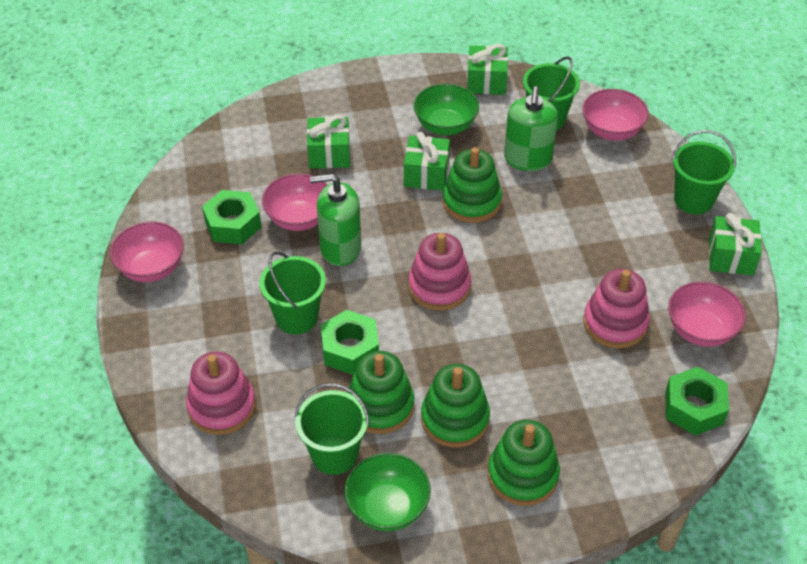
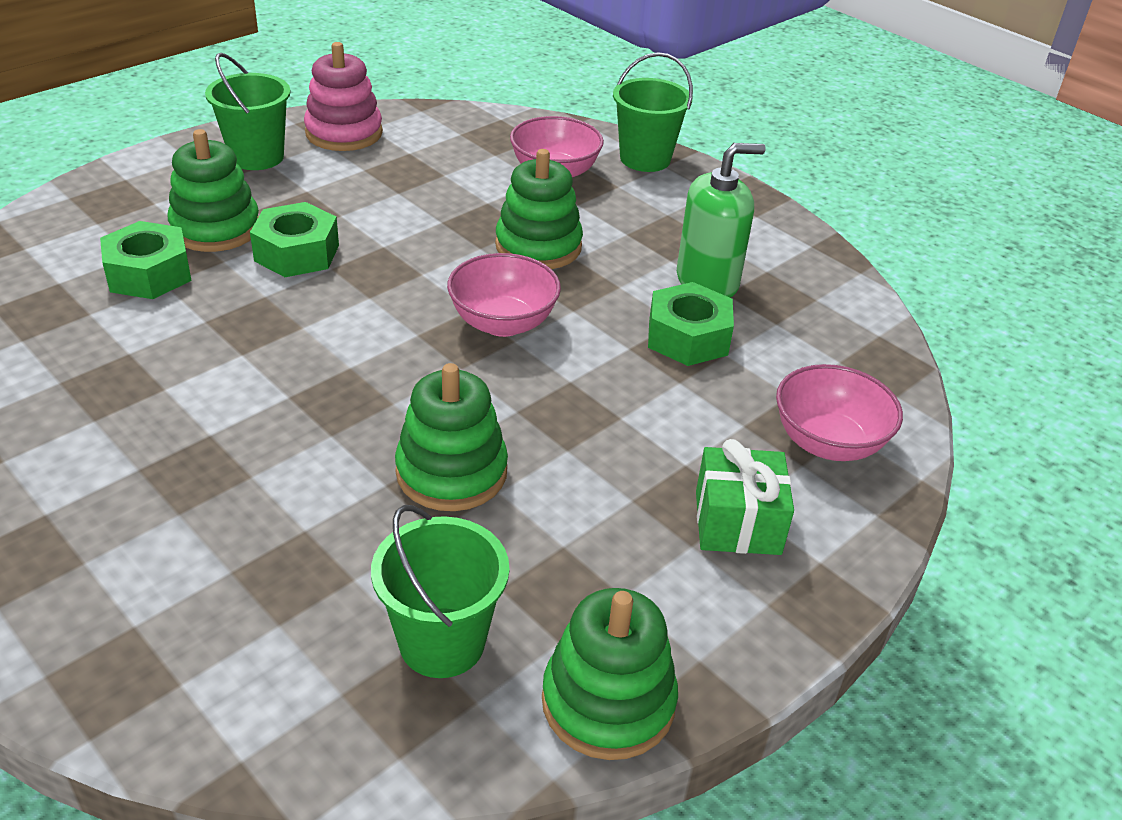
green bowl: 2 -> 0
green bucket: 4 -> 3
green gift: 4 -> 1
green soap dispenser: 2 -> 1
pink bowl: 4 -> 3
pink stacking toy: 3 -> 1

